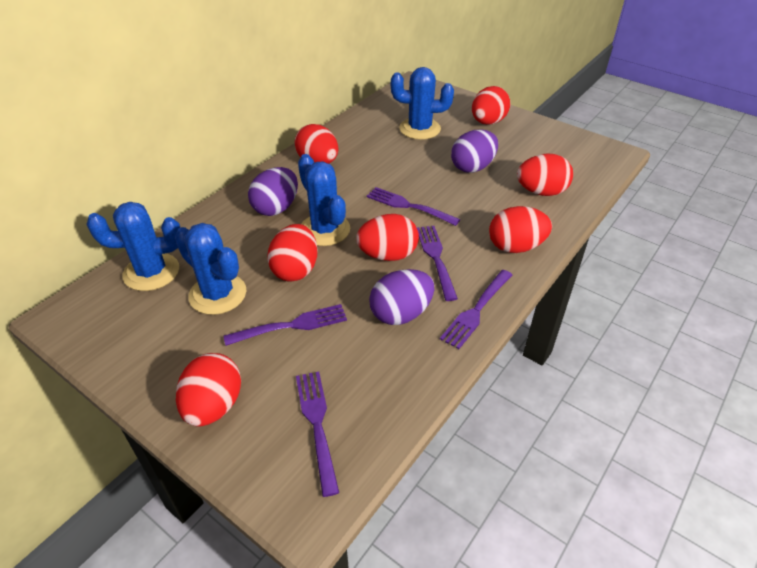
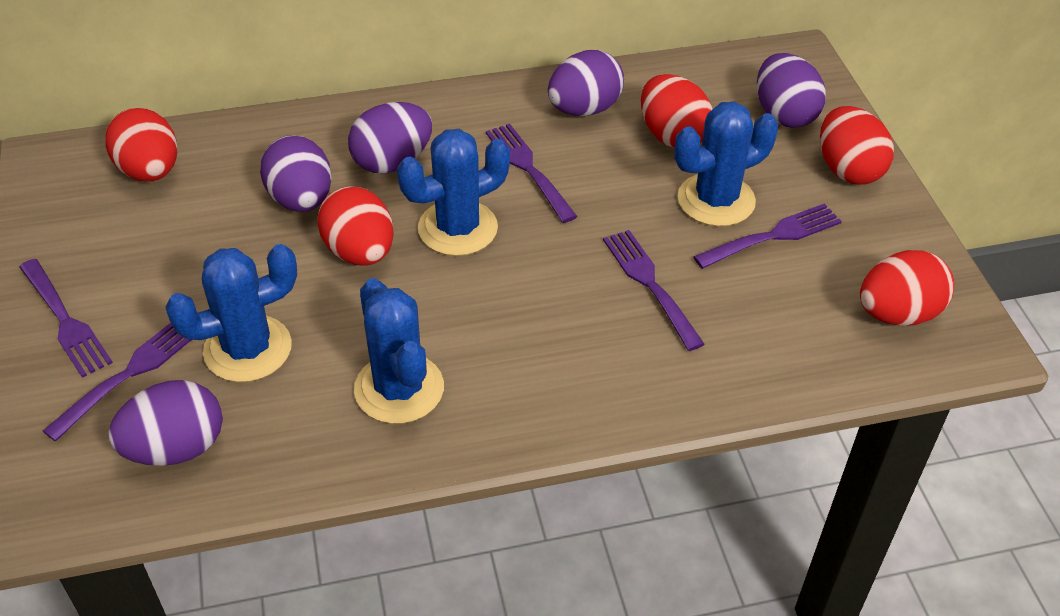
purple egg: 3 -> 5
red egg: 7 -> 5

